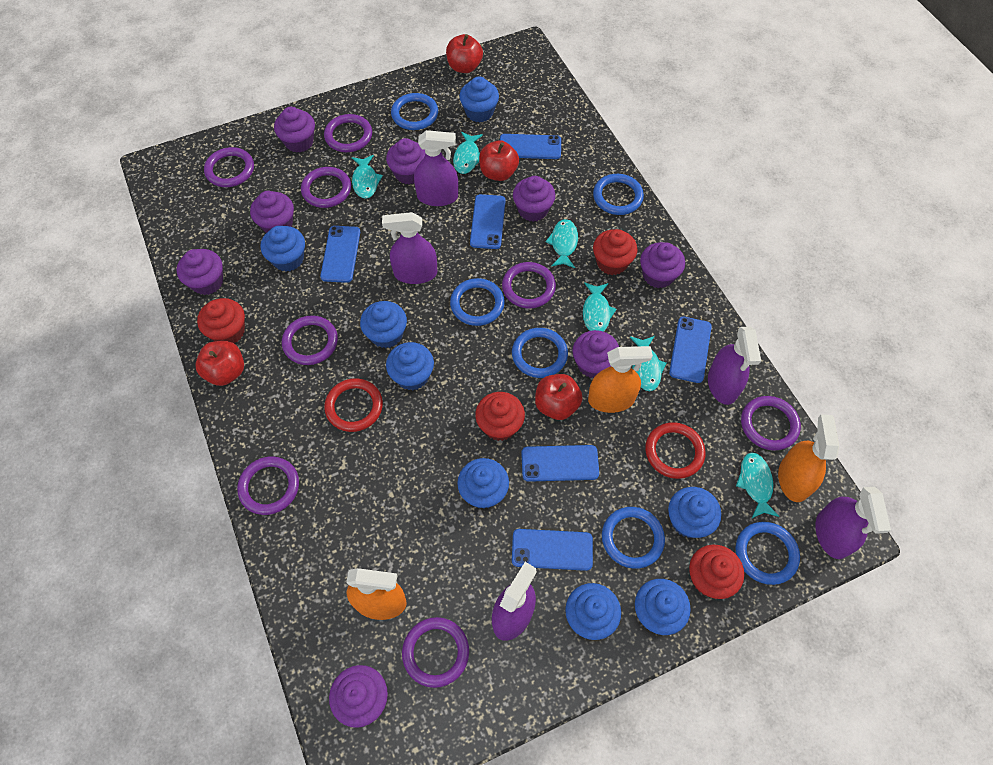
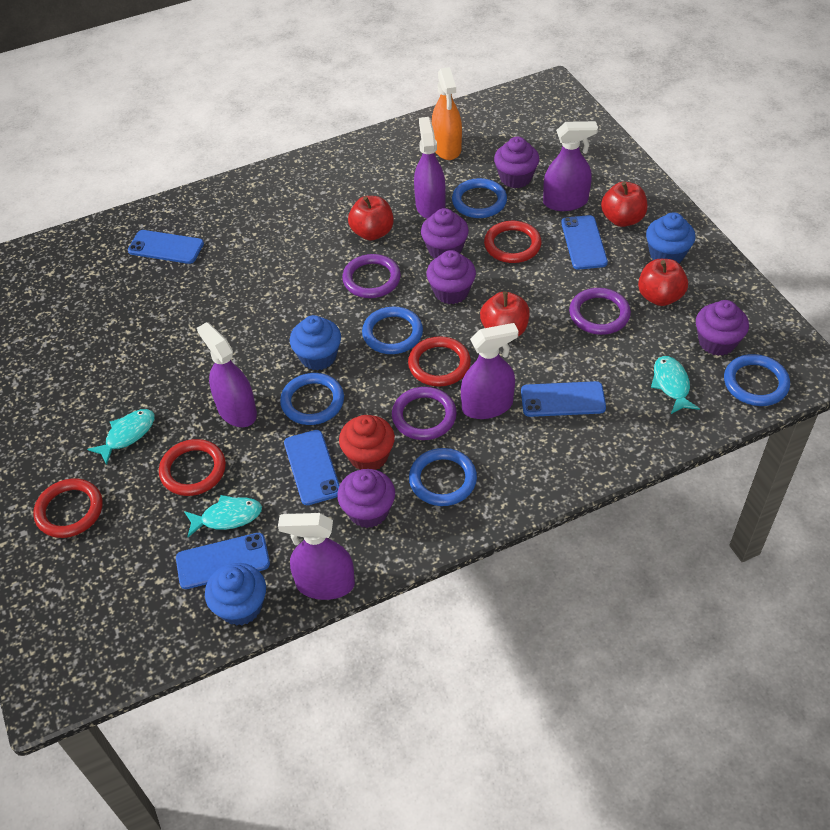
blue cupcake: 8 -> 3
blue phone: 6 -> 5
blue ring: 6 -> 5
orange spray bottle: 3 -> 1
purple cupcake: 8 -> 5
purple ring: 8 -> 3
red cupcake: 4 -> 1
red ring: 2 -> 4
turquoise fish: 6 -> 3

